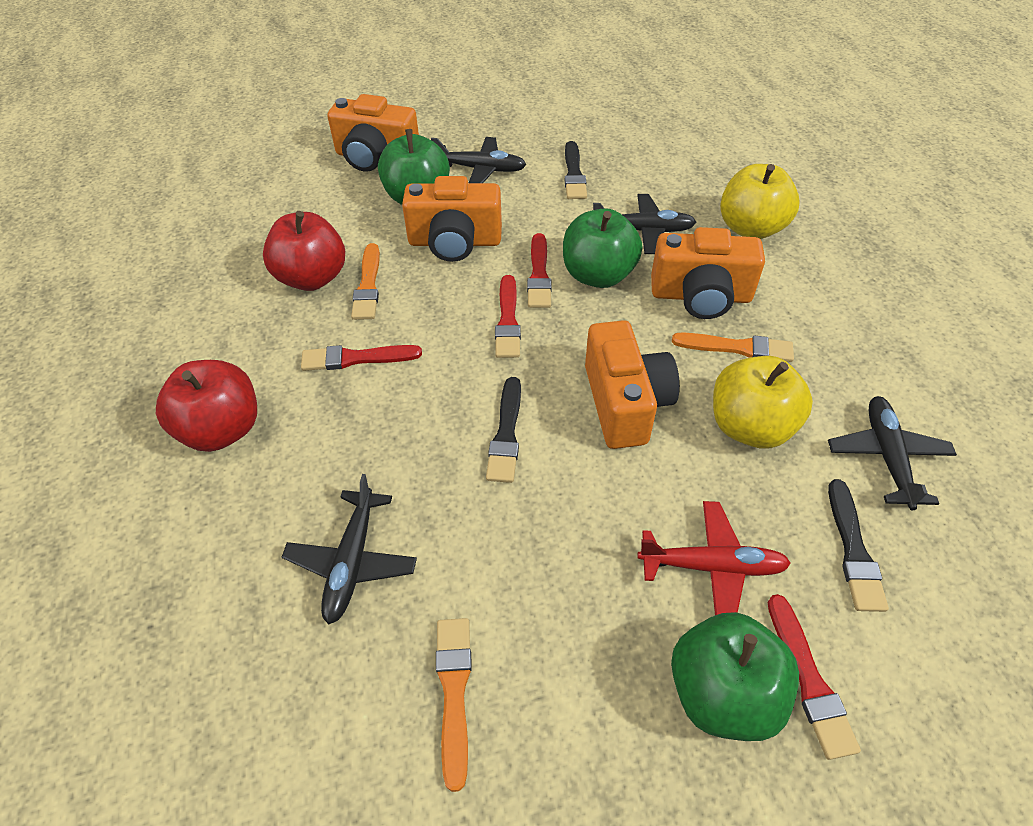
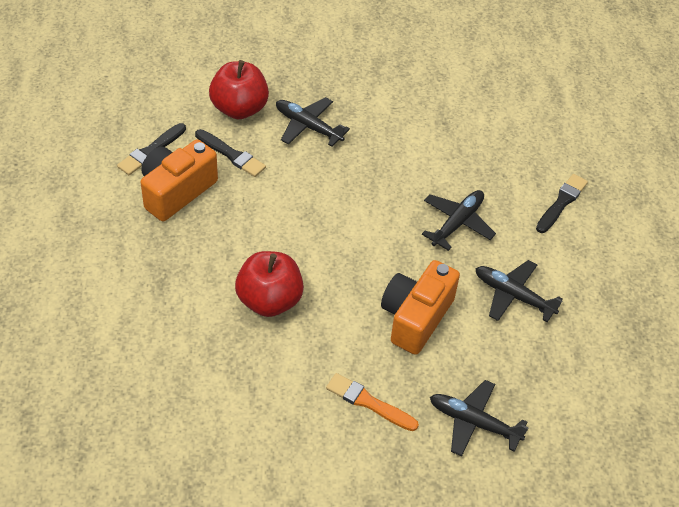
green apple: 3 -> 0
orange brush: 3 -> 1
orange camera: 4 -> 2
red brush: 4 -> 0
red plane: 1 -> 0
yellow apple: 2 -> 0

